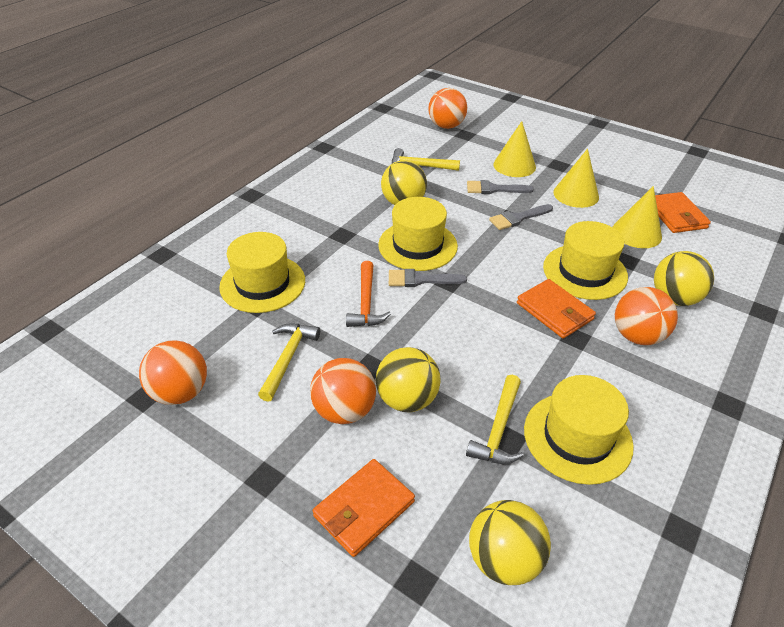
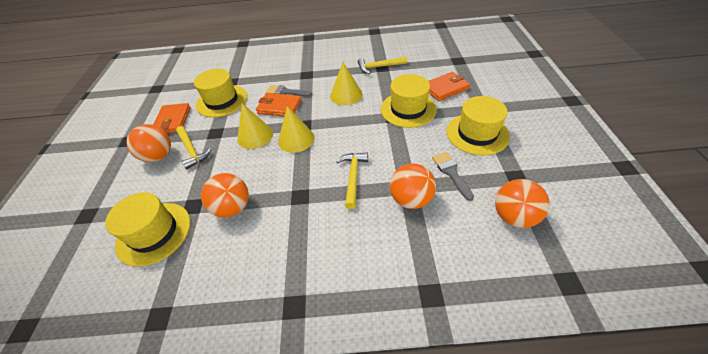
grey brush: 3 -> 2
orange hammer: 1 -> 0
yellow ball: 4 -> 0

